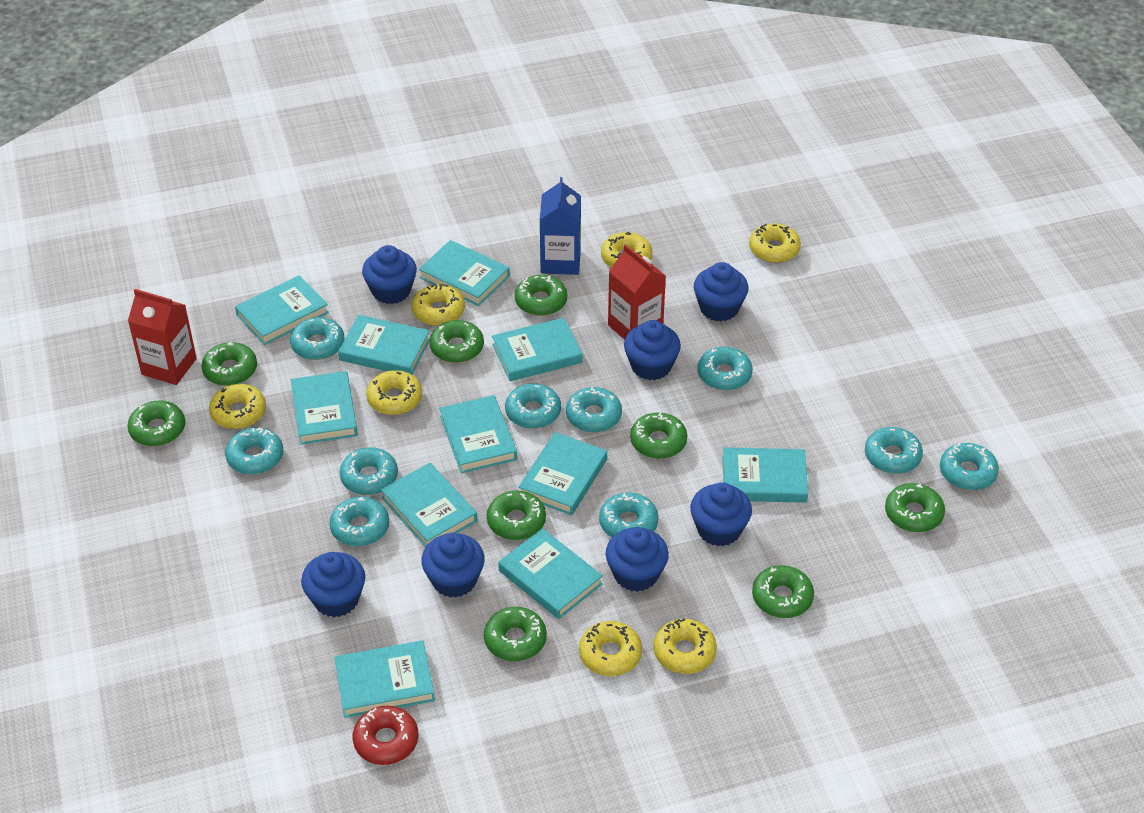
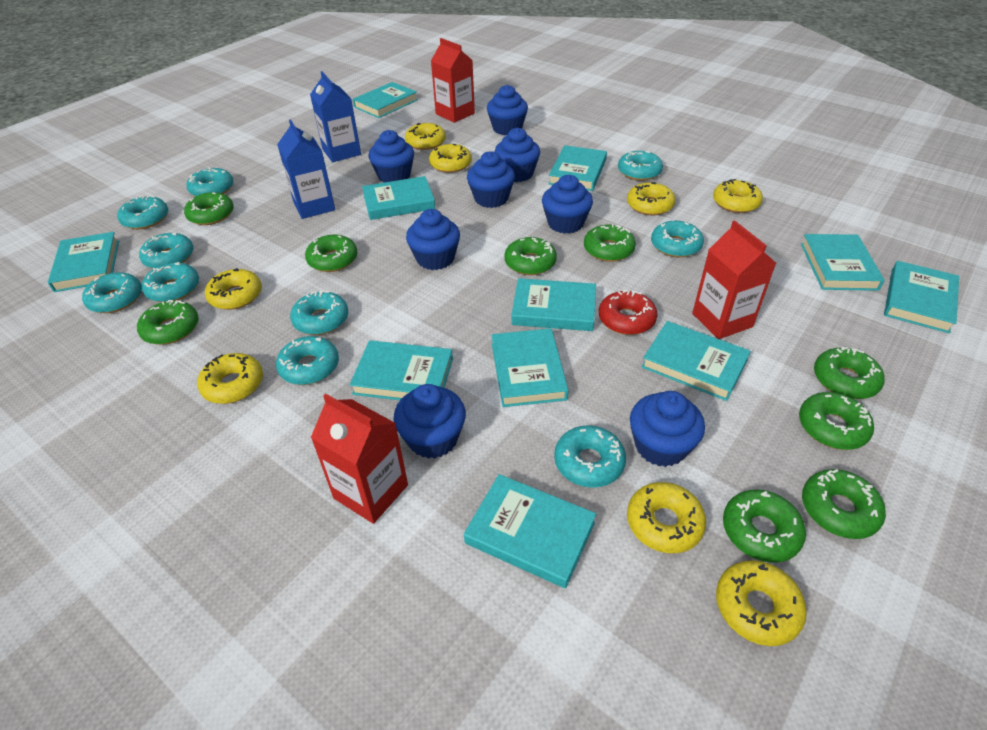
blue carton: 1 -> 2
blue cupcake: 7 -> 8
red carton: 2 -> 3
yellow donut: 7 -> 8

